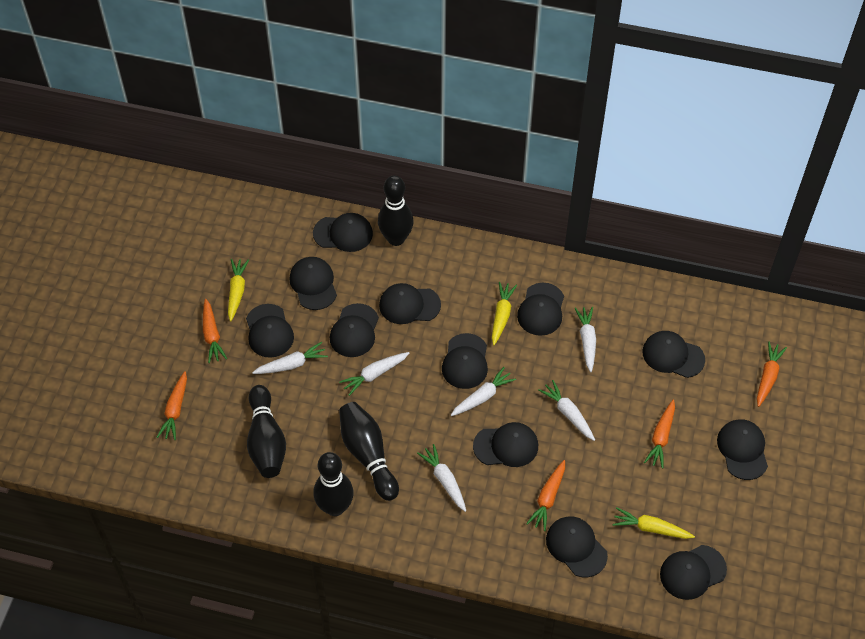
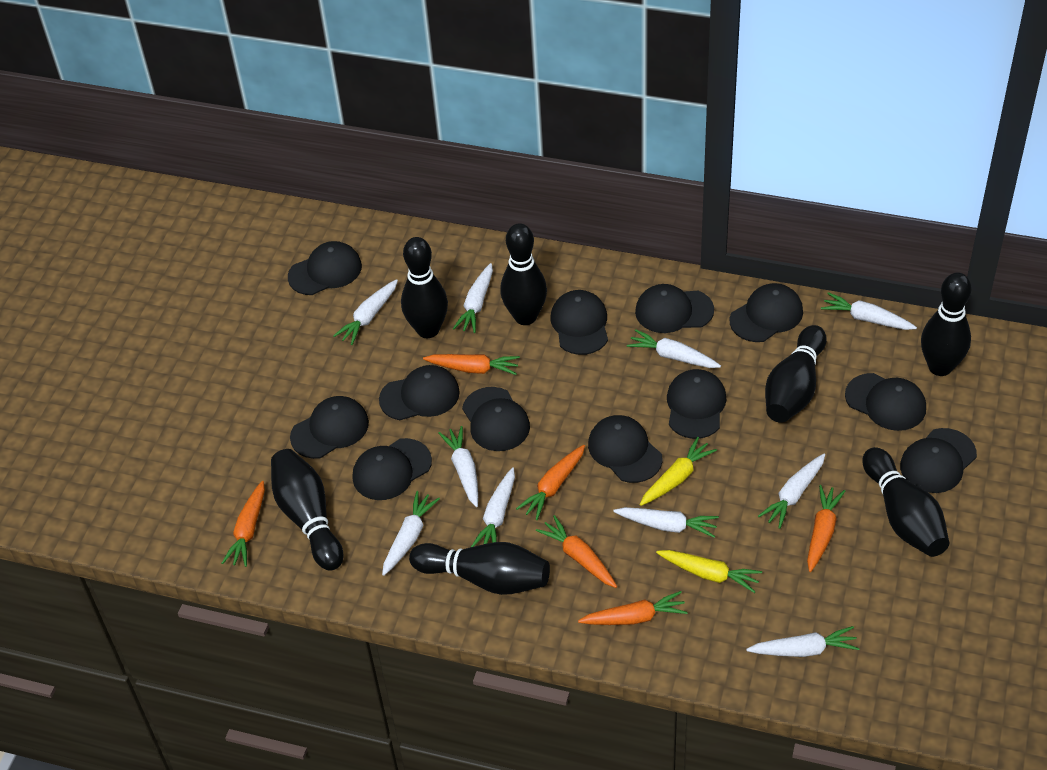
black bowling pin: 4 -> 7
orange carrot: 5 -> 6
white carrot: 6 -> 10
yellow carrot: 3 -> 2

